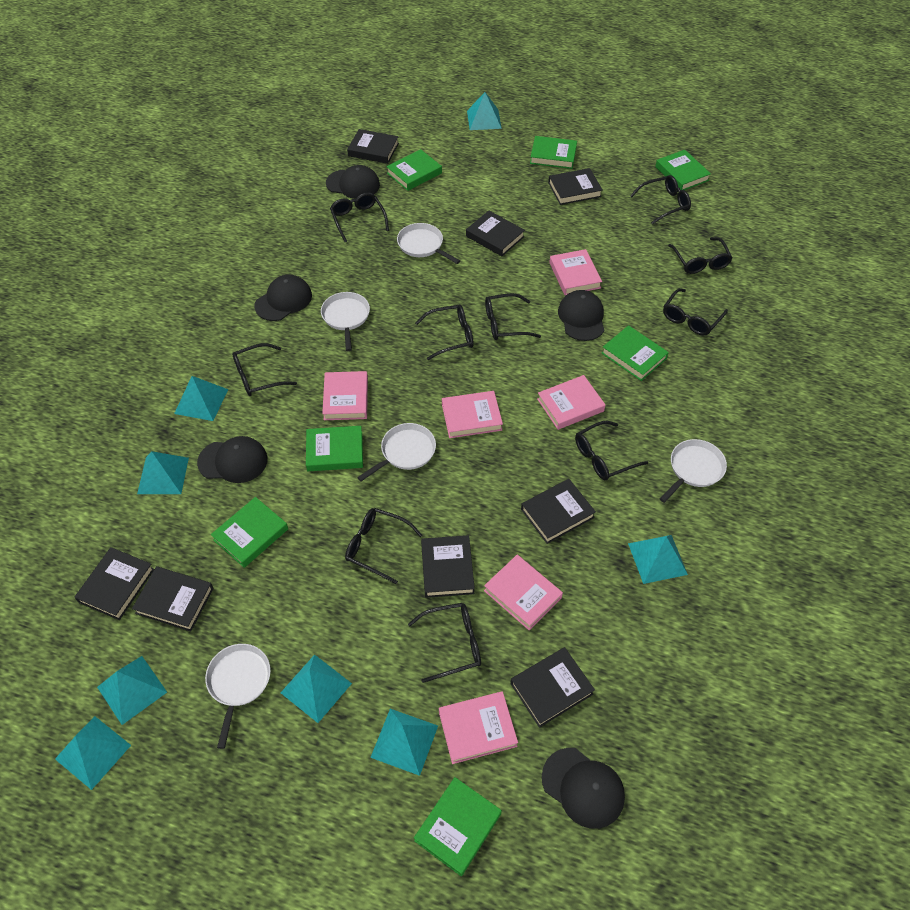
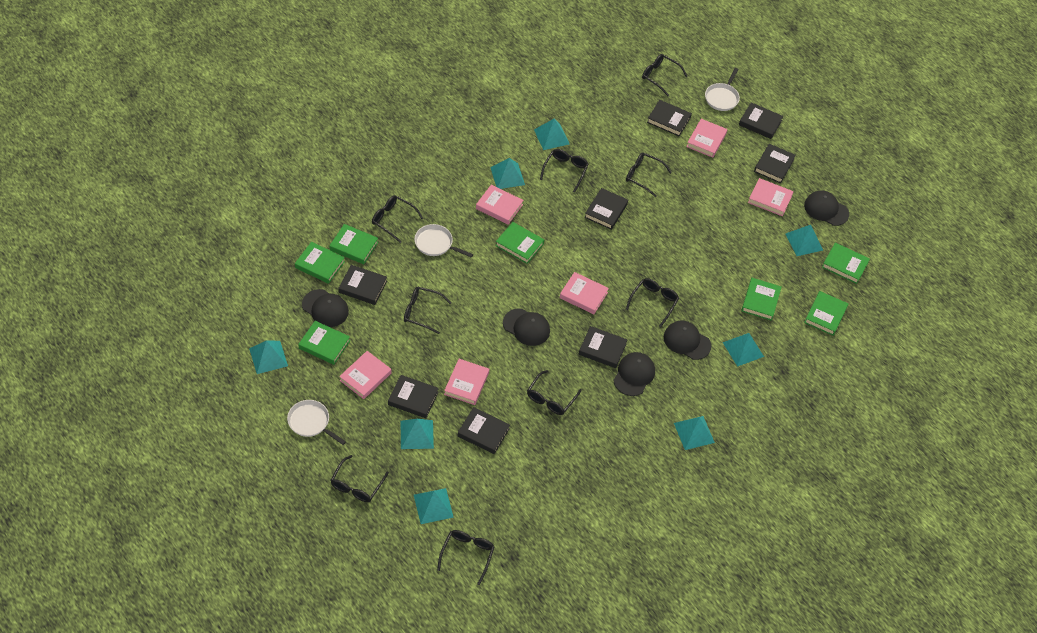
black glasses: 10 -> 9
white pan: 5 -> 3

